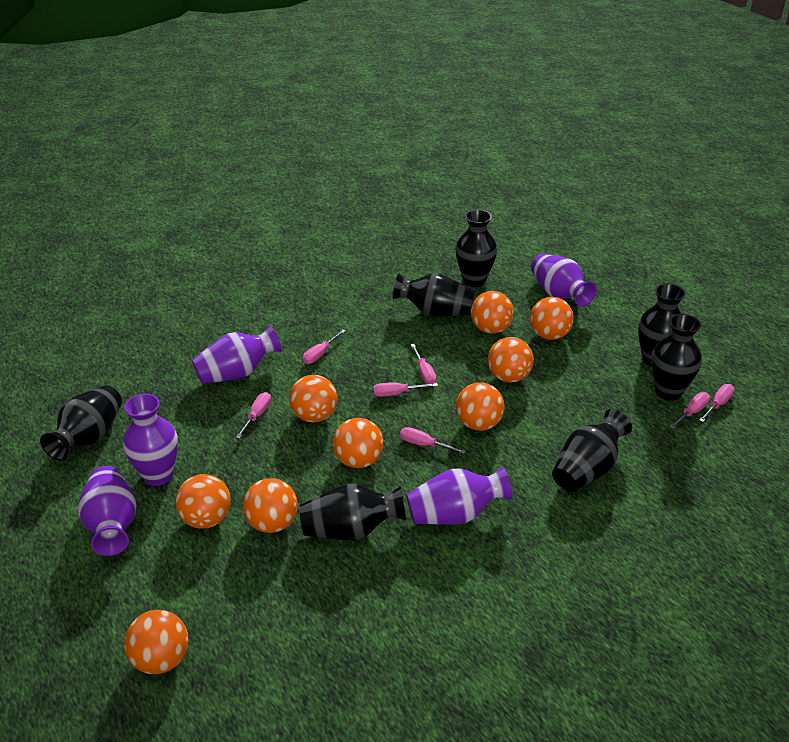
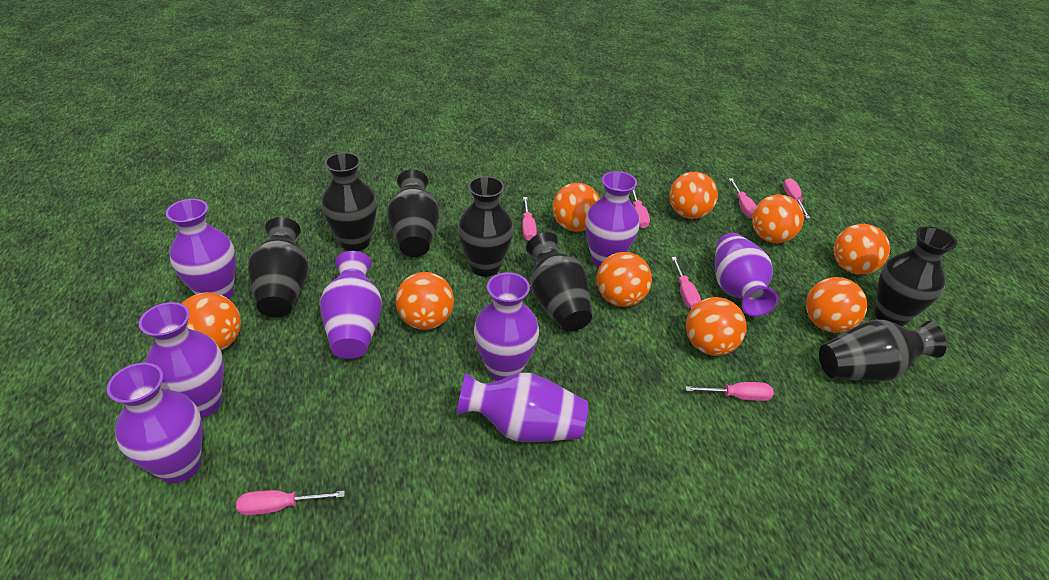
purple vase: 5 -> 8

